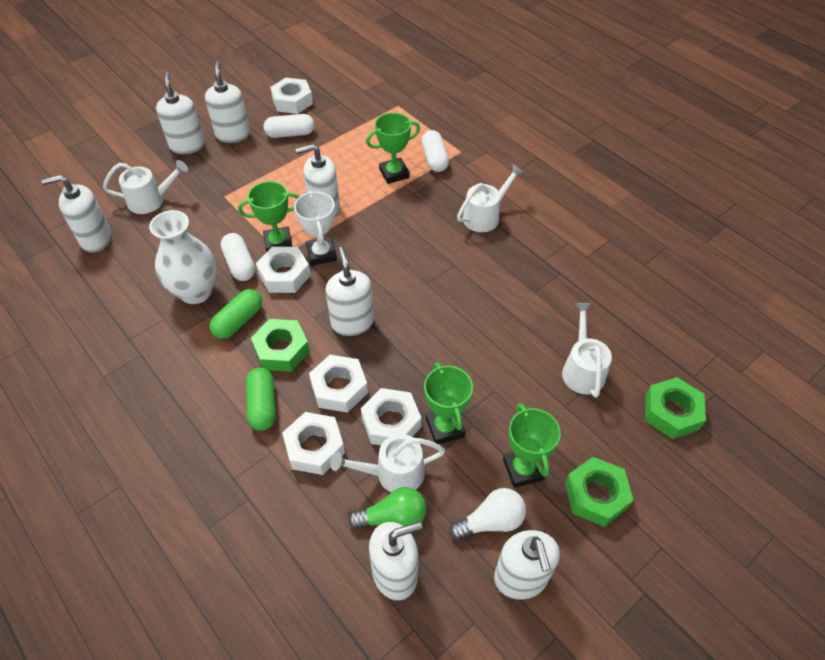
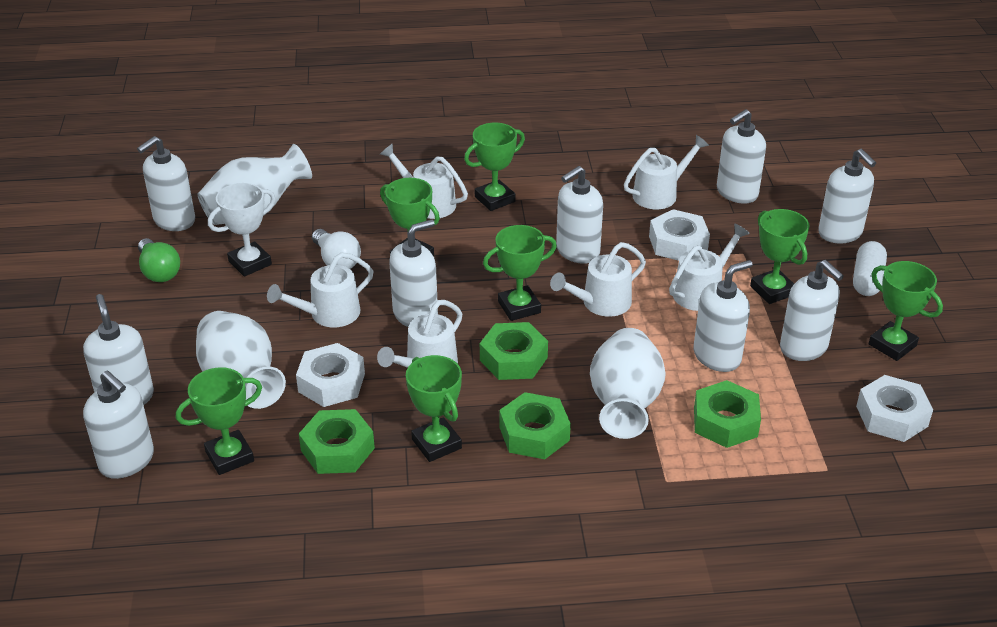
green capsule: 2 -> 0
green nut: 3 -> 4
green trophy: 4 -> 7
white capsule: 3 -> 1
white nut: 5 -> 3
white soap dispenser: 7 -> 9
white vase: 1 -> 3
white watering can: 4 -> 6

